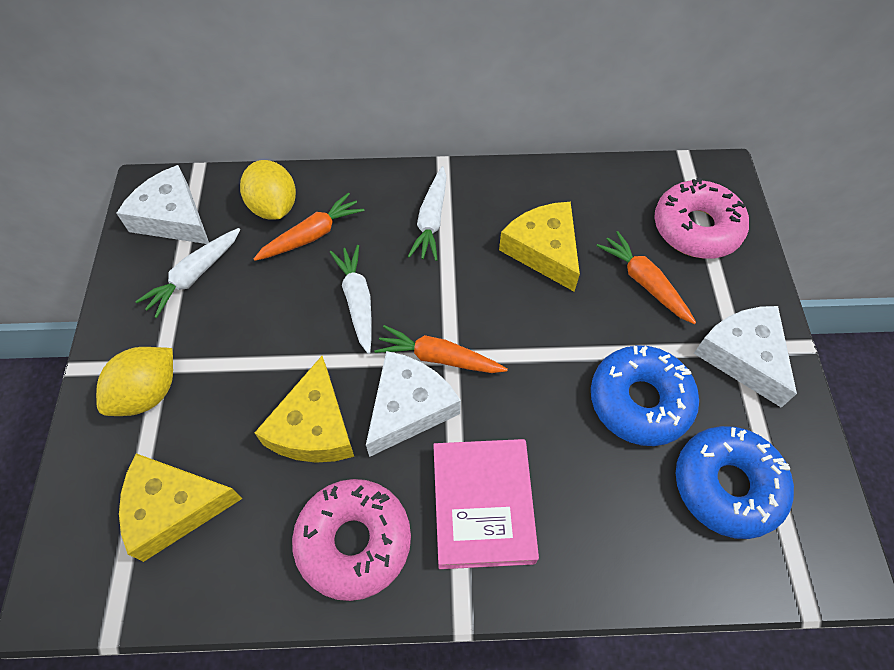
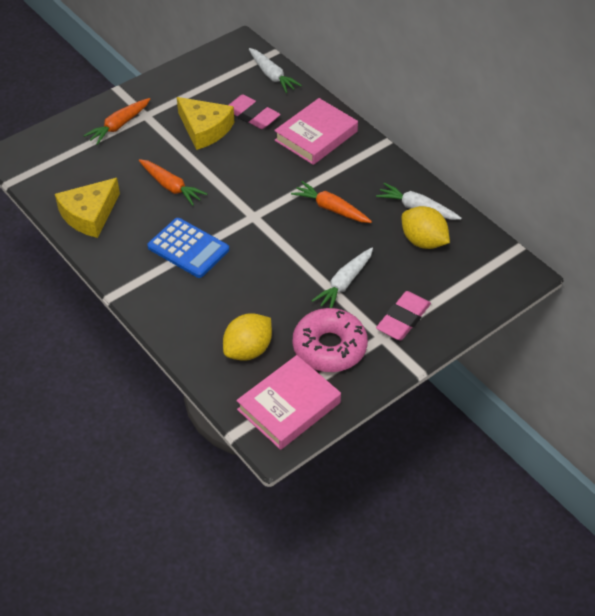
blue calculator: 0 -> 1
blue donut: 2 -> 0
pink book: 1 -> 2
pink donut: 2 -> 1
pink eraser: 0 -> 2
white cheese: 3 -> 0
yellow cheese: 3 -> 2

